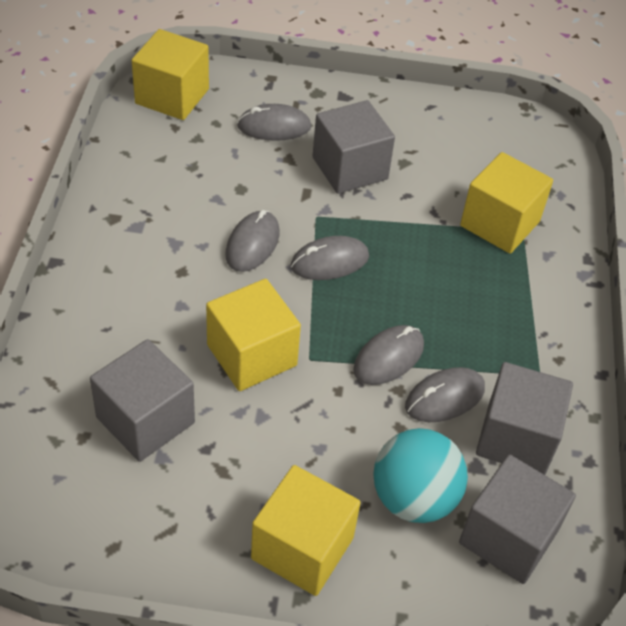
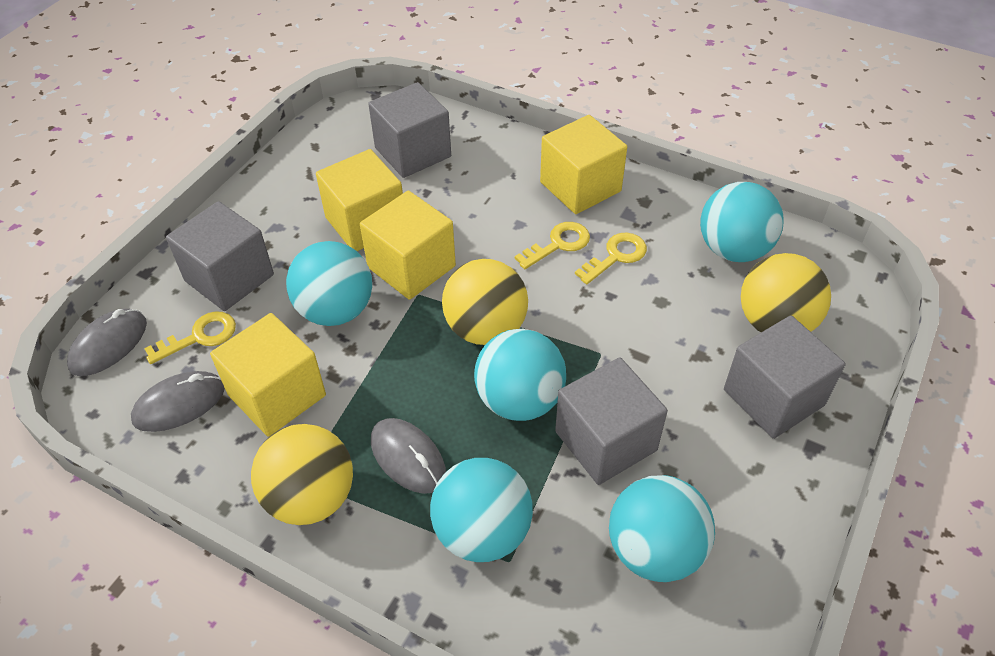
grey mouse: 5 -> 3
turquoise ball: 1 -> 5
yellow ball: 0 -> 3
yellow key: 0 -> 3

